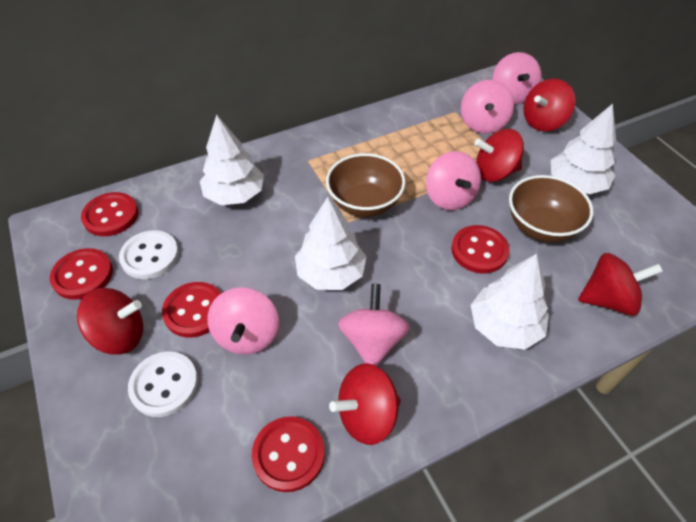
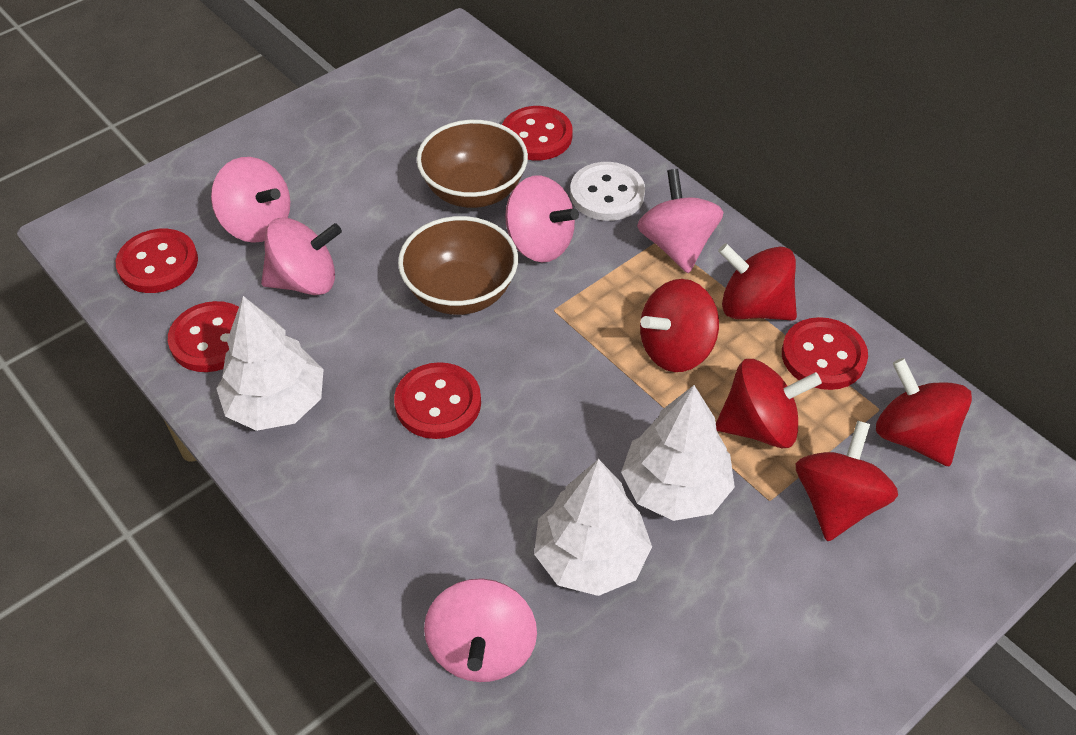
white button: 2 -> 1
white tree: 4 -> 3

